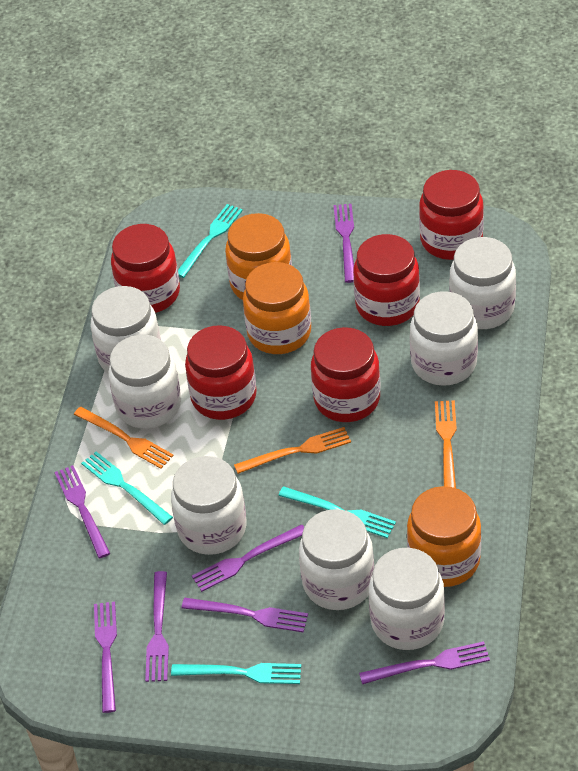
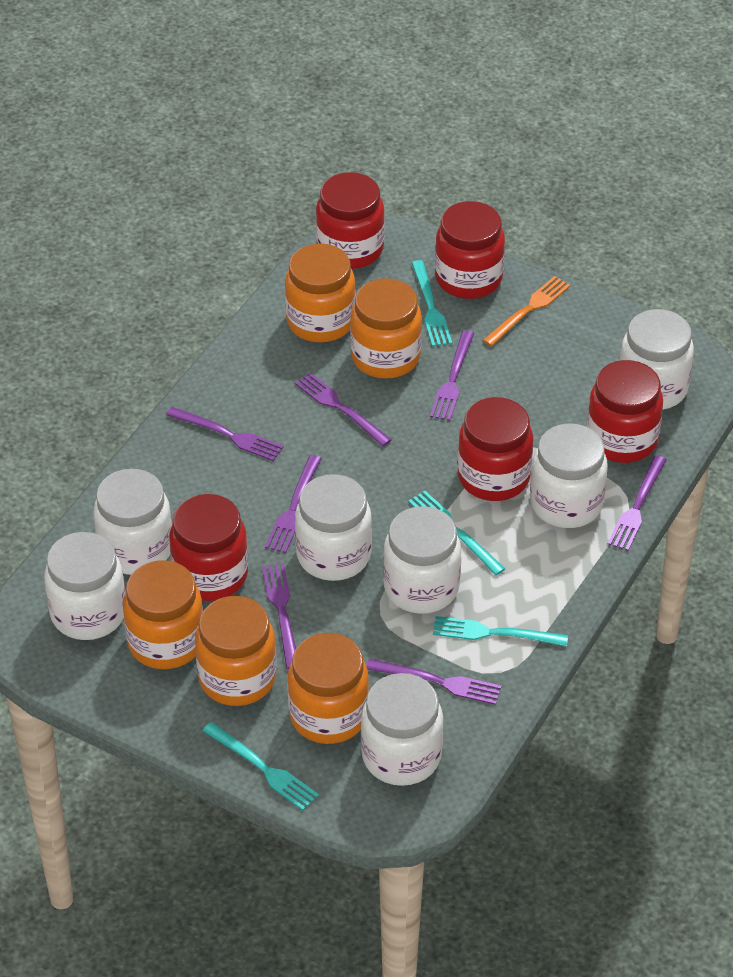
orange fork: 3 -> 1
orange jar: 3 -> 5

